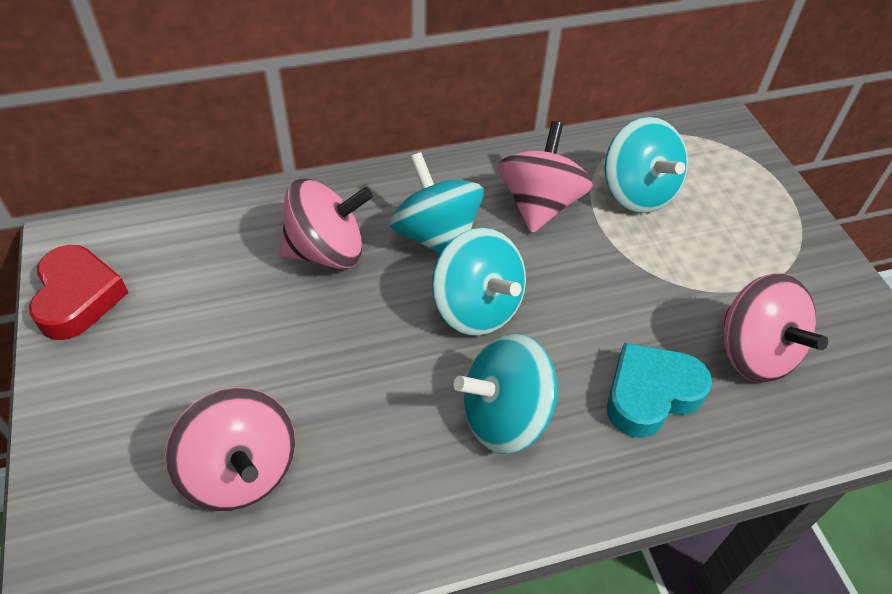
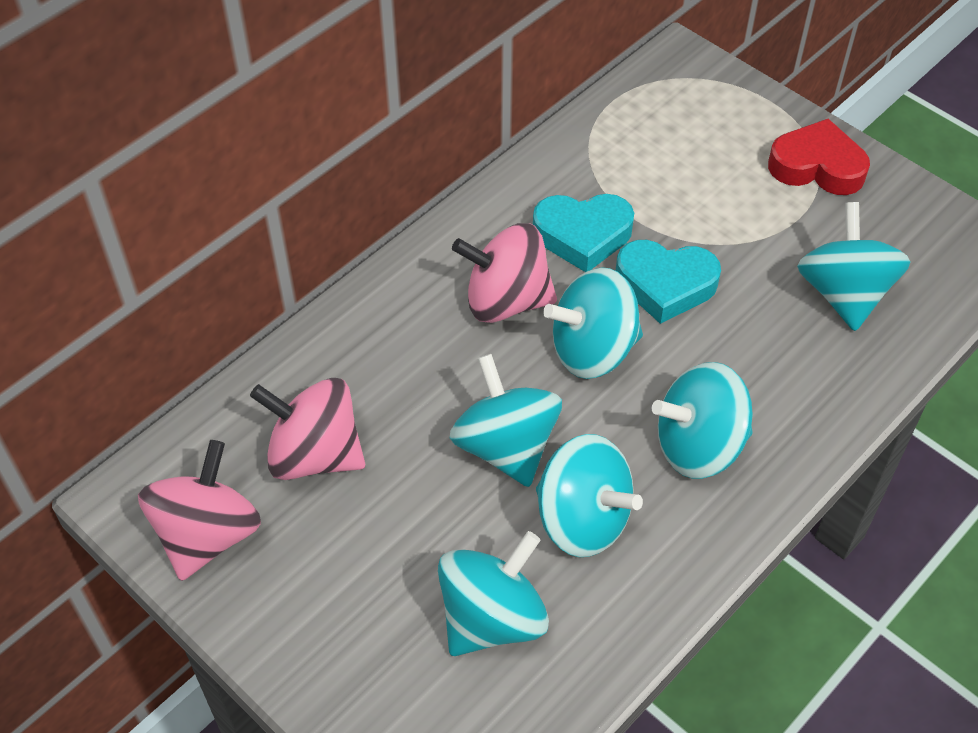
pink spinning top: 4 -> 3
turquoise heart: 1 -> 2
turquoise spinning top: 4 -> 6

